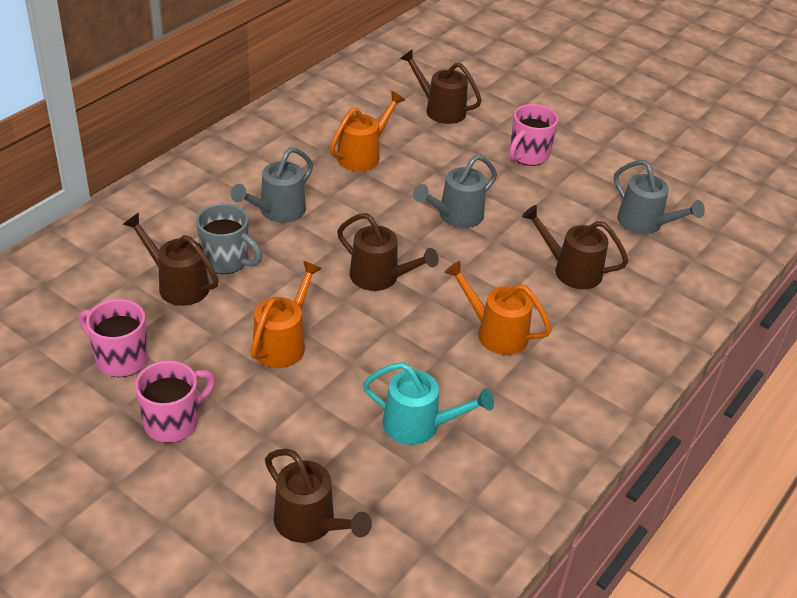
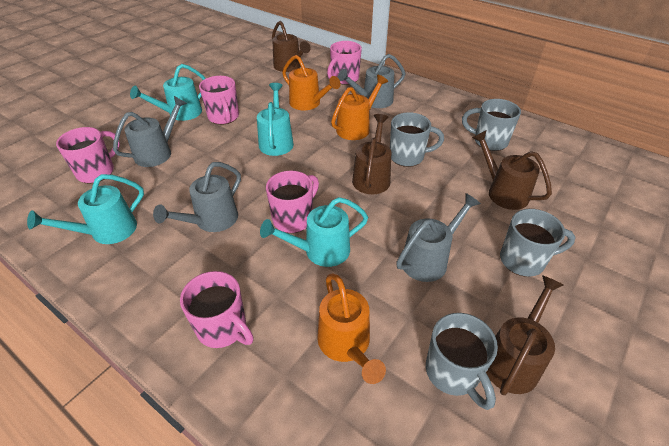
brown watering can: 5 -> 4
grey mug: 1 -> 4
grey watering can: 3 -> 4
pink mug: 3 -> 5
turquoise watering can: 1 -> 4

